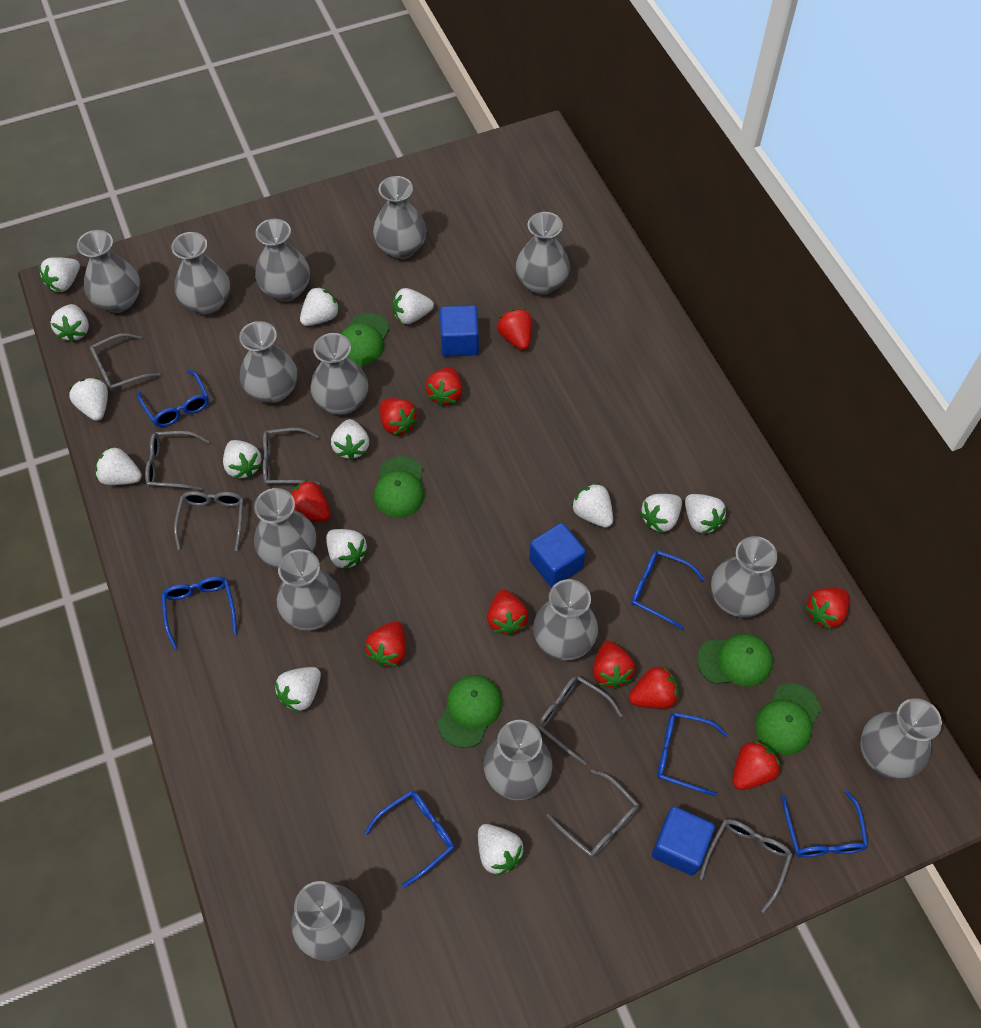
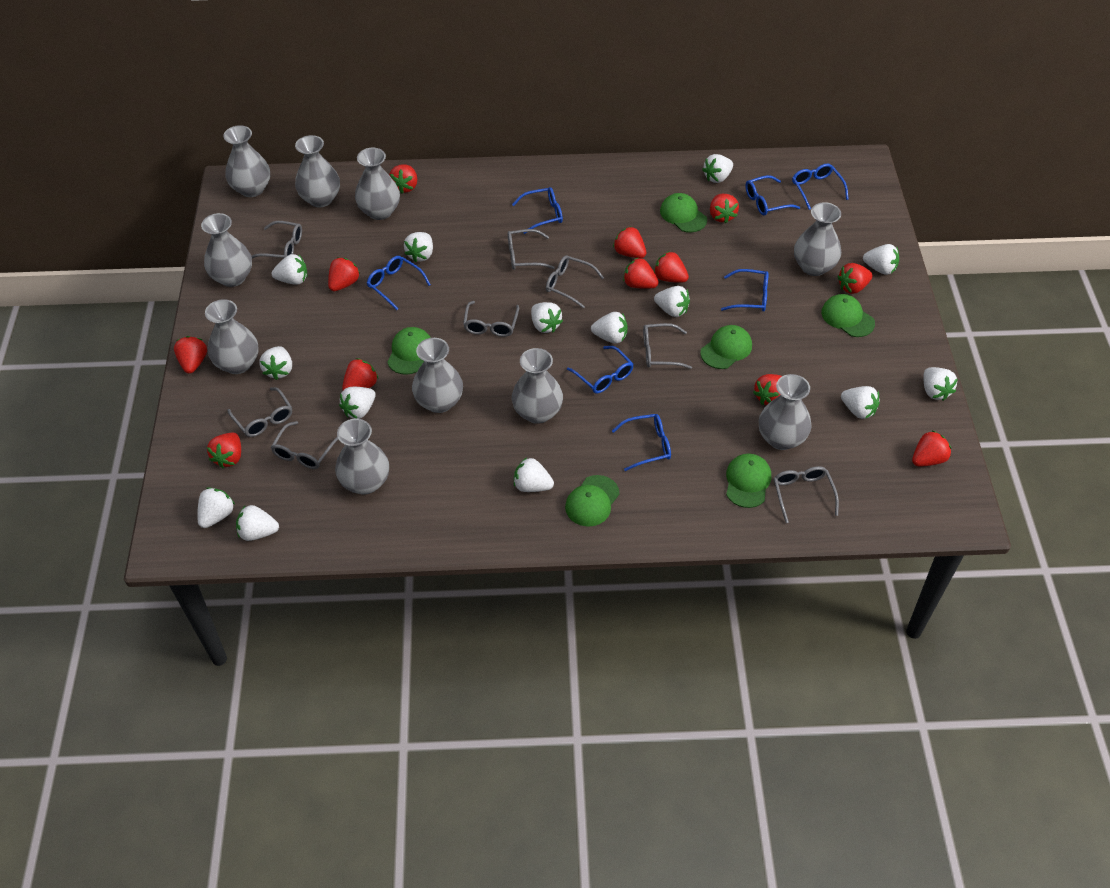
blue cube: 3 -> 0
blue glasses: 6 -> 7
green cap: 5 -> 6
grey glasses: 7 -> 8
grey vase: 14 -> 10
red strawberry: 10 -> 12

